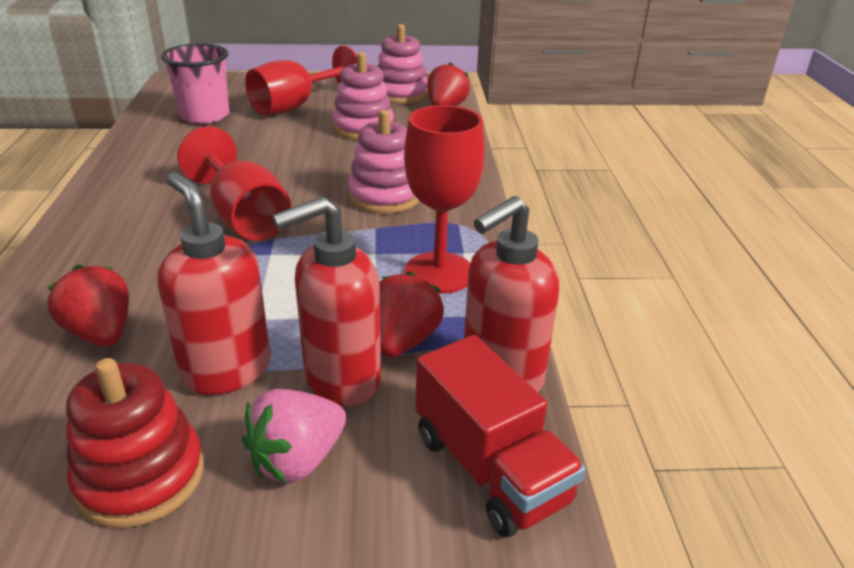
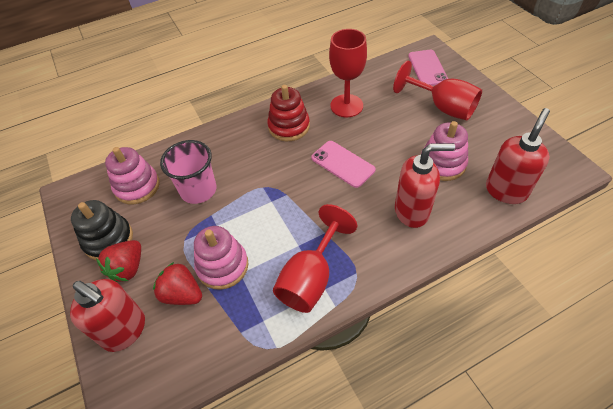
black stacking toy: 0 -> 1
pink phone: 0 -> 2
pink strawberry: 1 -> 0
red strawberry: 3 -> 2
red truck: 1 -> 0

